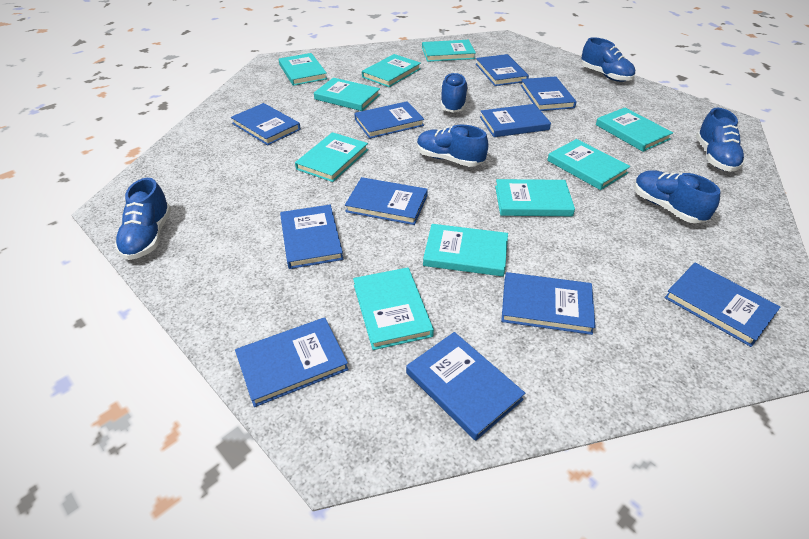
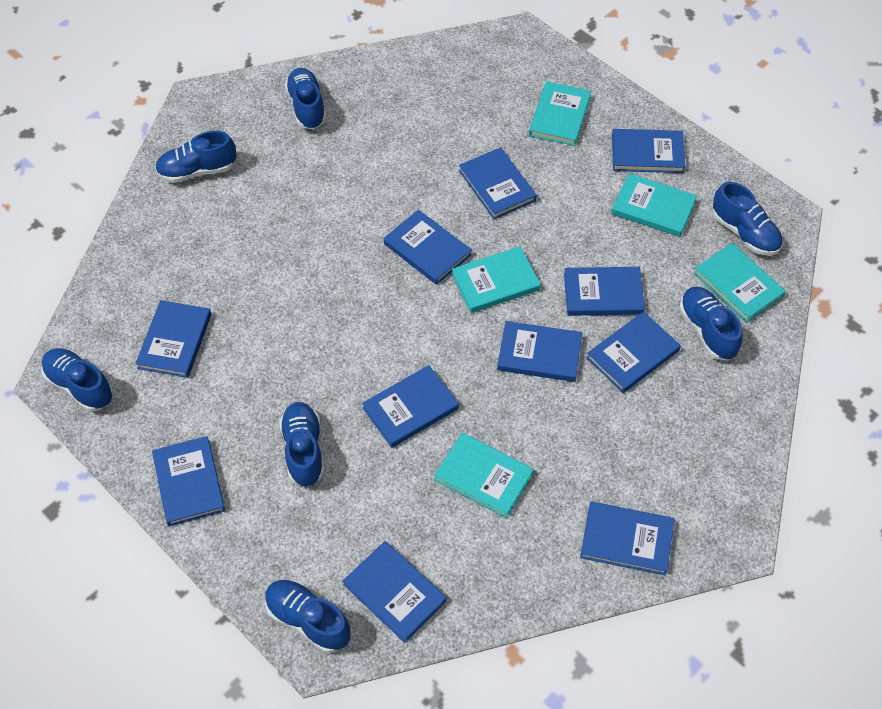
blue shoe: 6 -> 7
turquoise book: 10 -> 5

